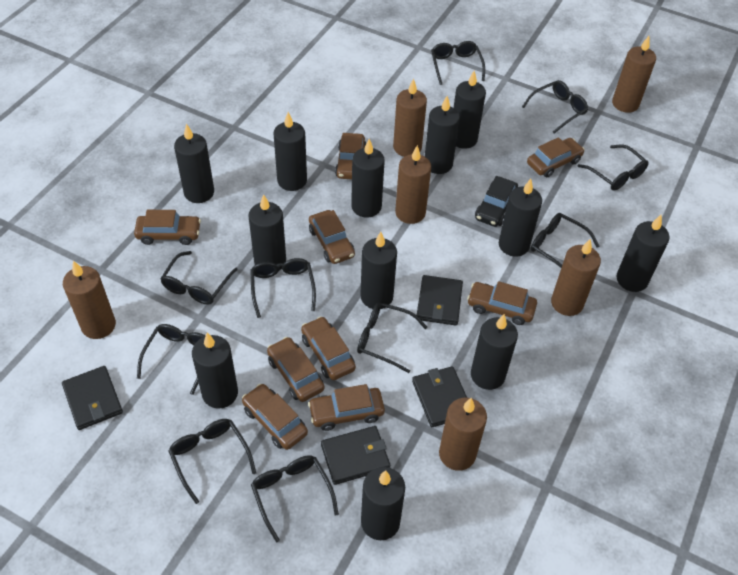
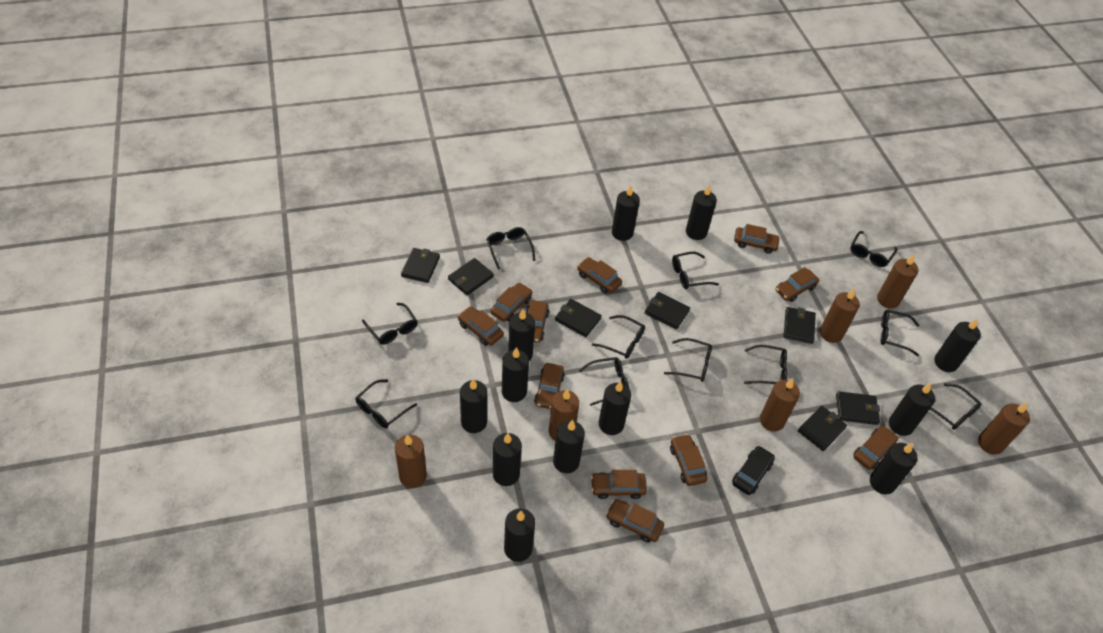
black glasses: 10 -> 11
black wallet: 4 -> 7
brown car: 9 -> 11

